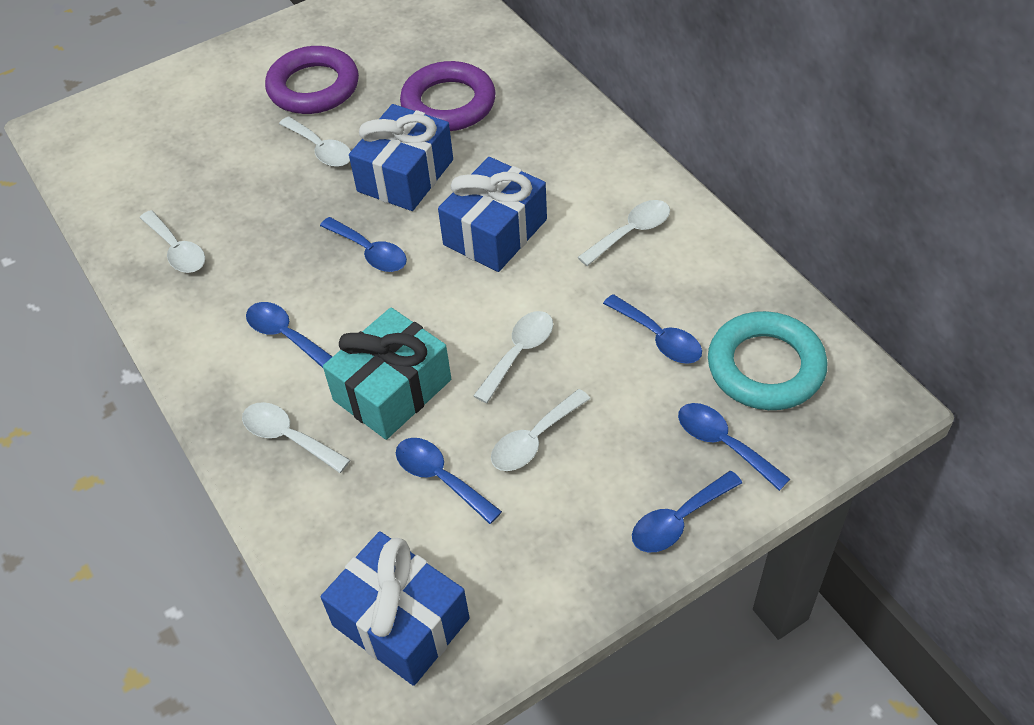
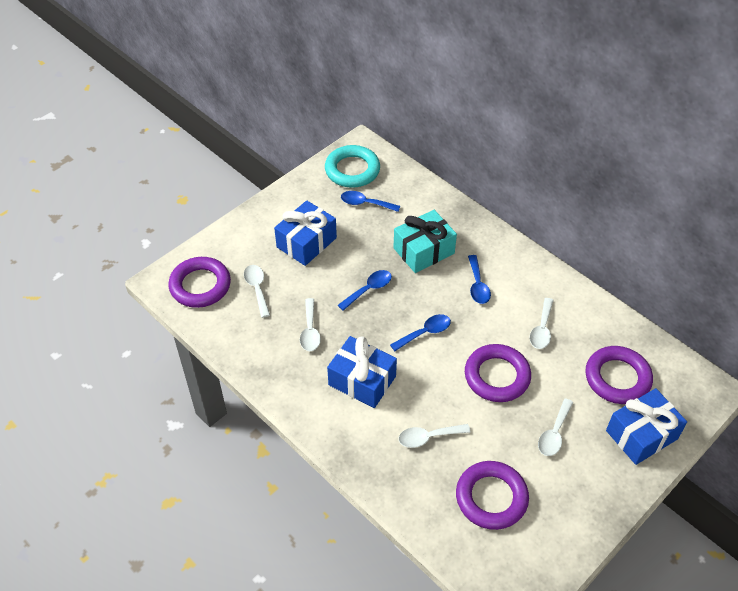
blue spoon: 6 -> 4
purple ring: 2 -> 4
white spoon: 6 -> 5

